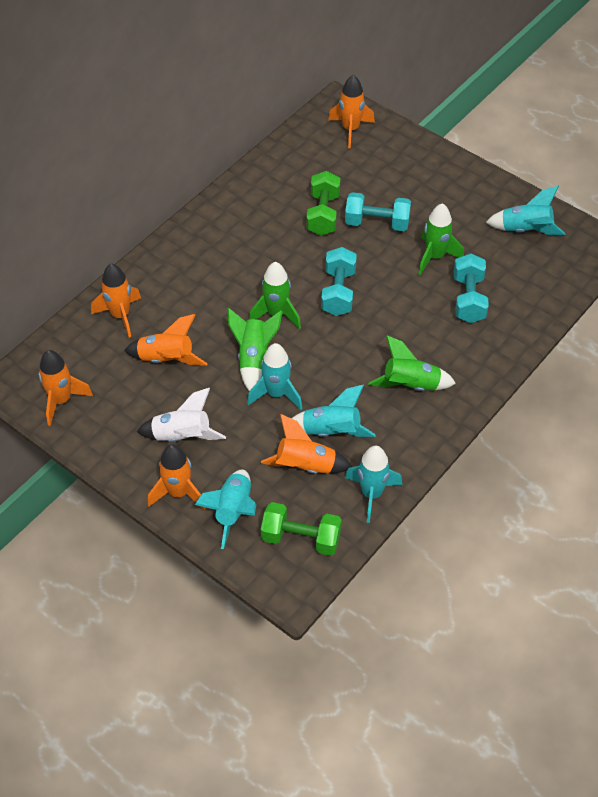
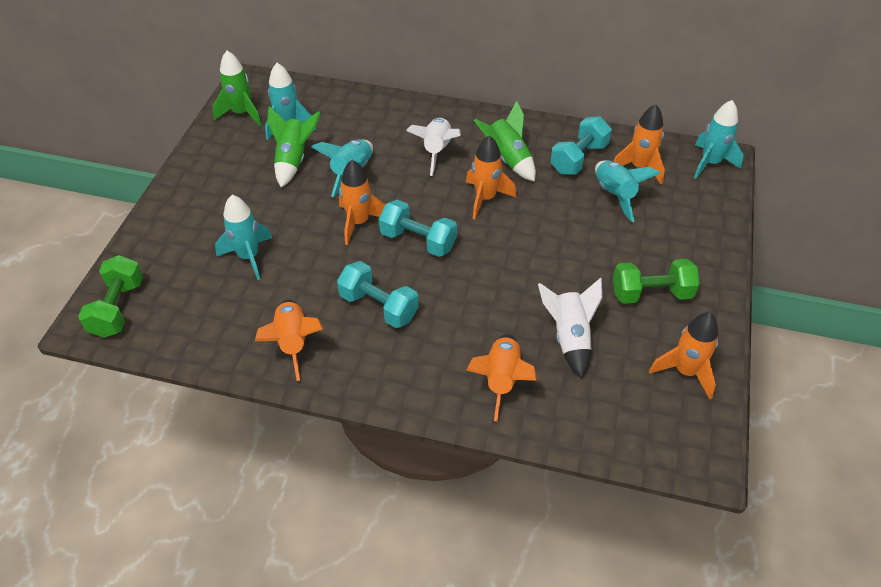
green rocket: 4 -> 3
white rocket: 1 -> 2

